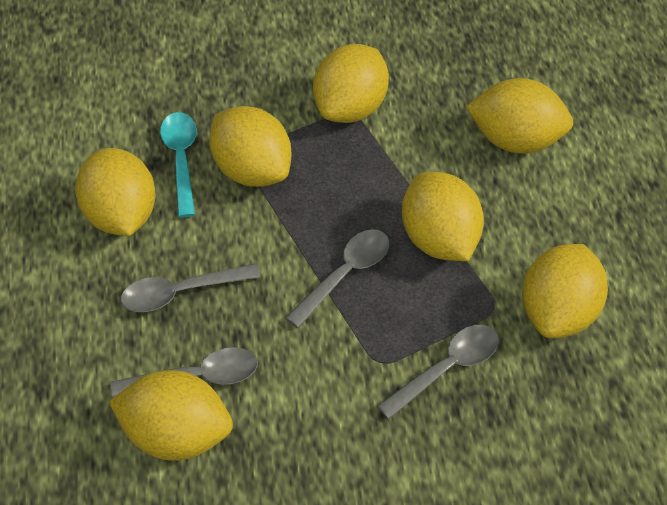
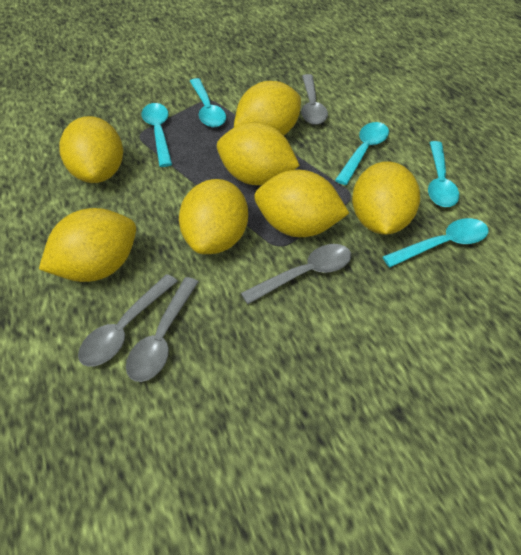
turquoise spoon: 1 -> 5

